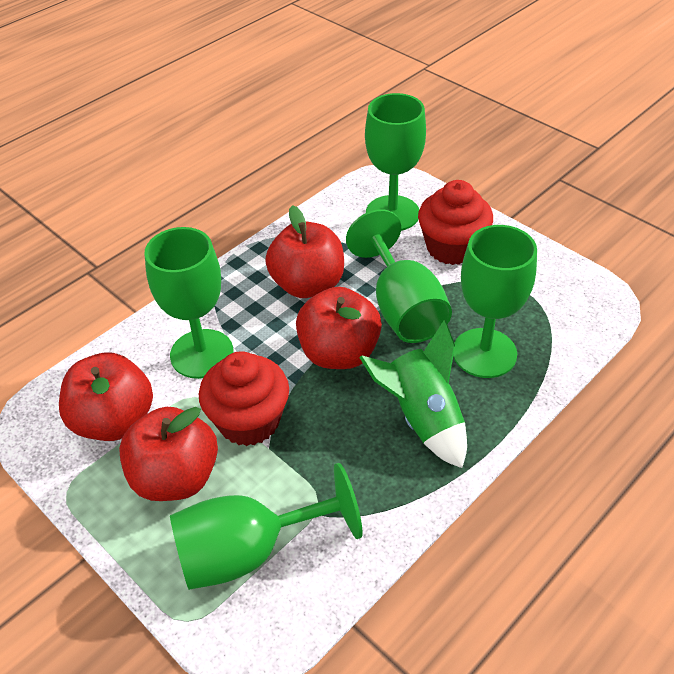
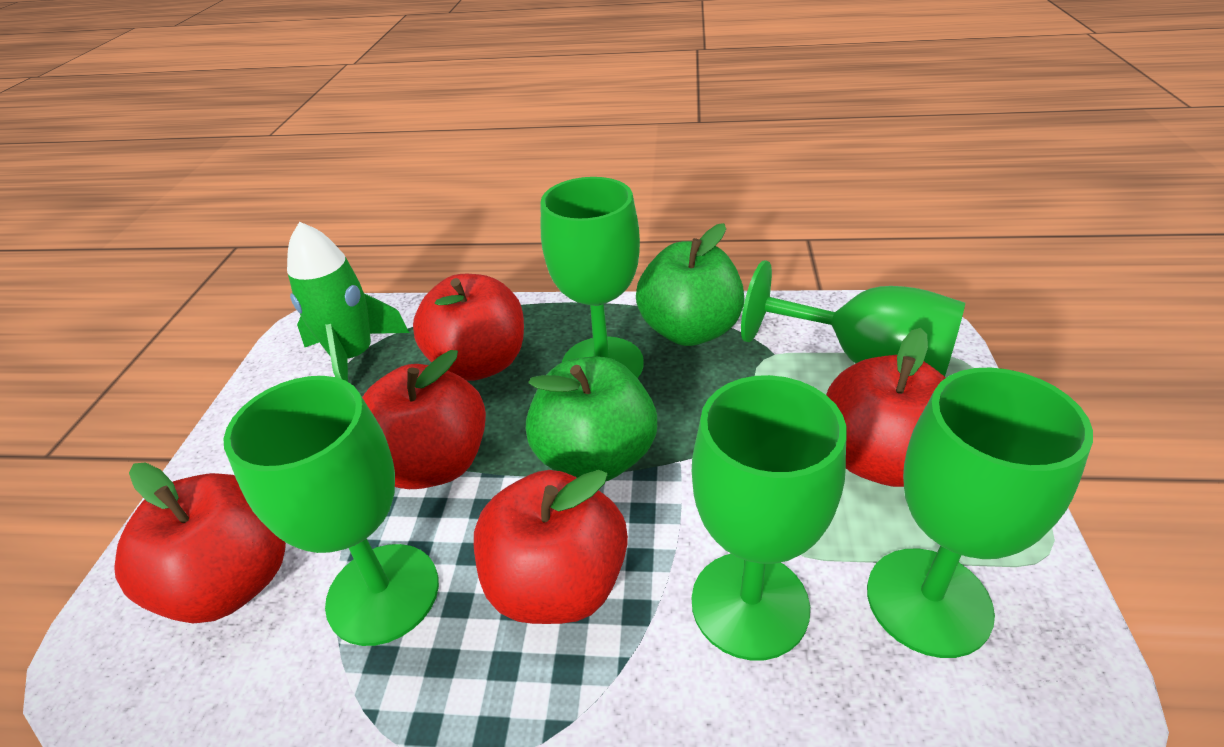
green apple: 0 -> 2
red apple: 4 -> 5
red cupcake: 2 -> 0

